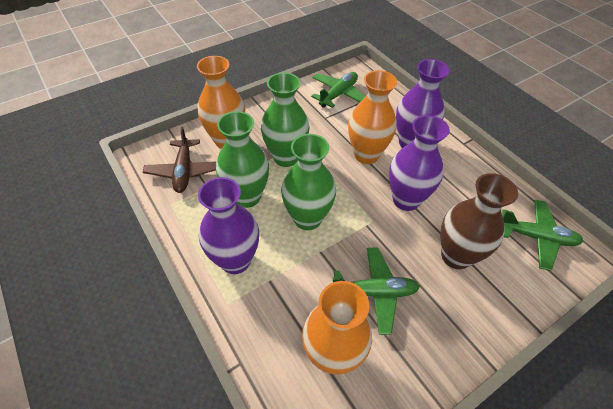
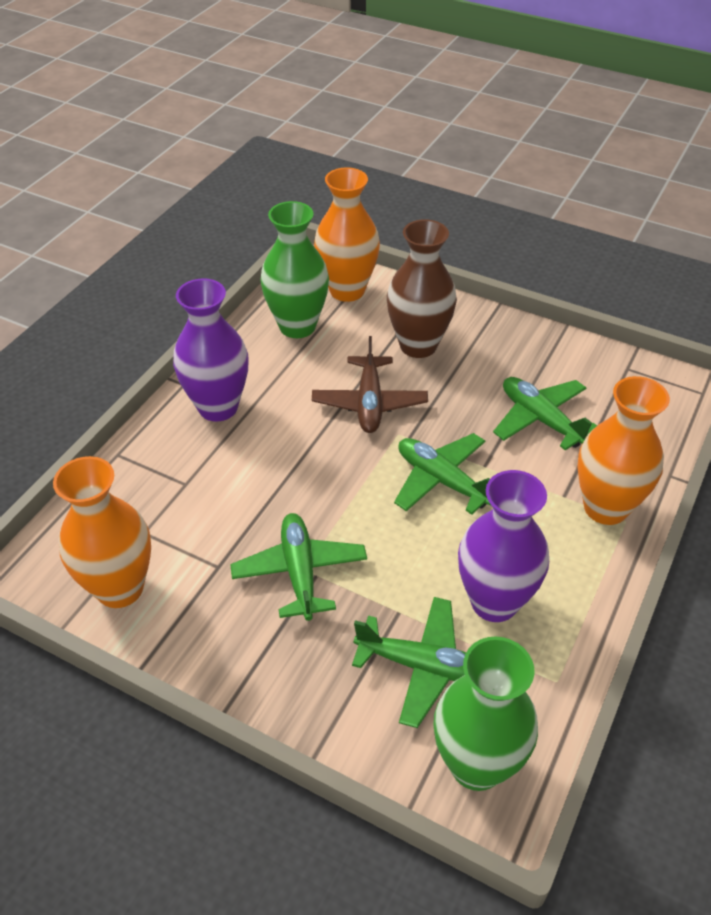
green plane: 3 -> 4
green vase: 3 -> 2
purple vase: 3 -> 2

